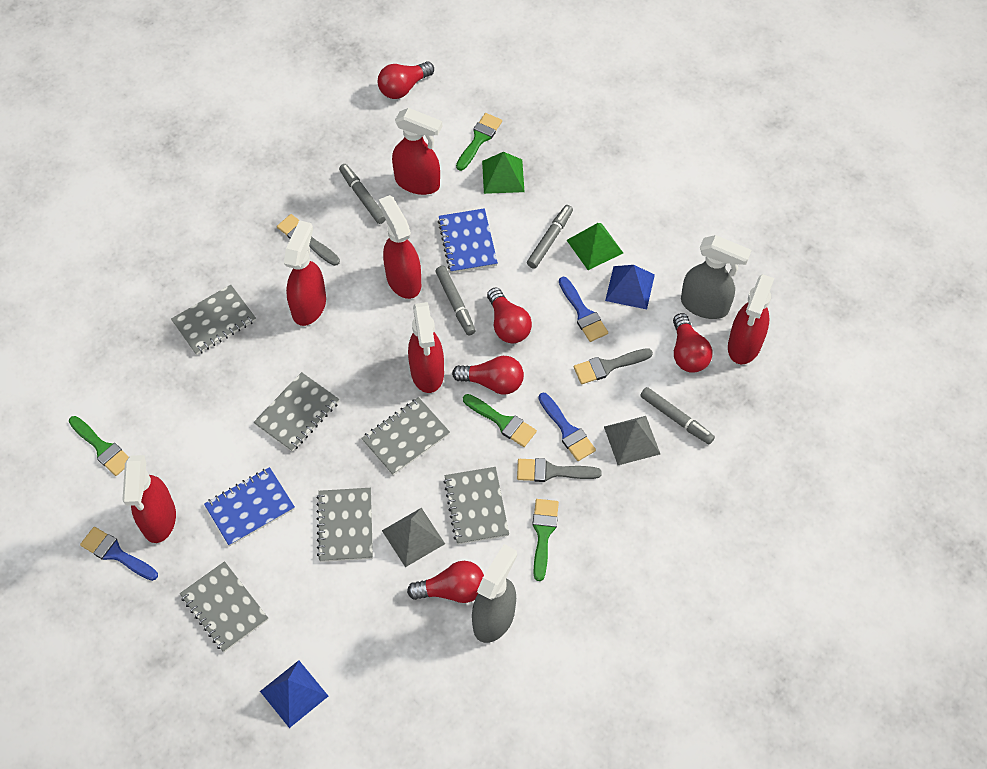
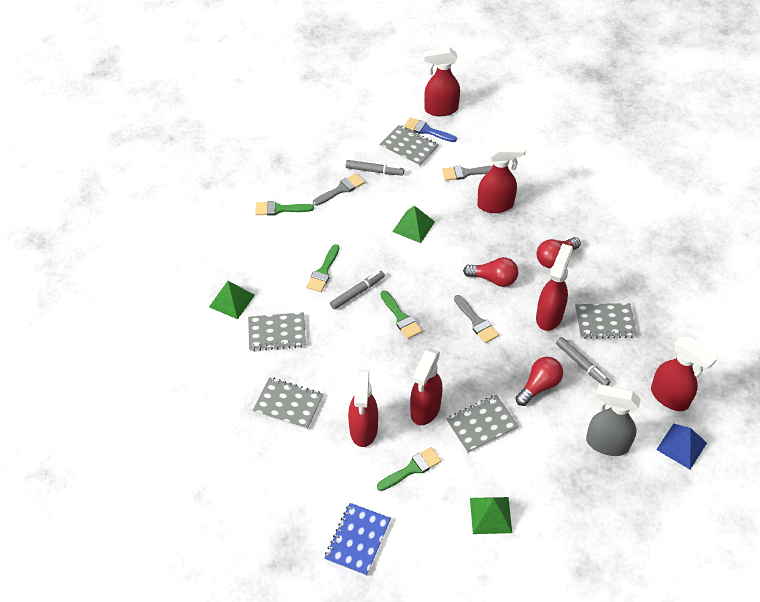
blue brush: 3 -> 1
blue notebook: 2 -> 1
blue pyramid: 2 -> 1
green pyramid: 2 -> 3
grey marker: 4 -> 3
grey notebook: 6 -> 5
grey pyramid: 2 -> 0
grey spray bottle: 2 -> 1
red light bulb: 5 -> 3

